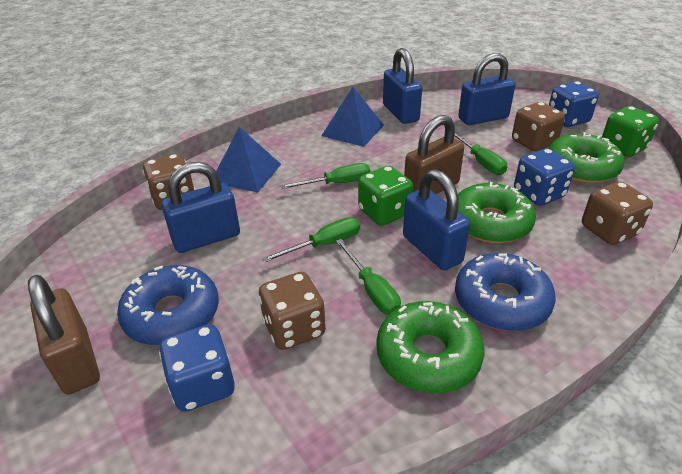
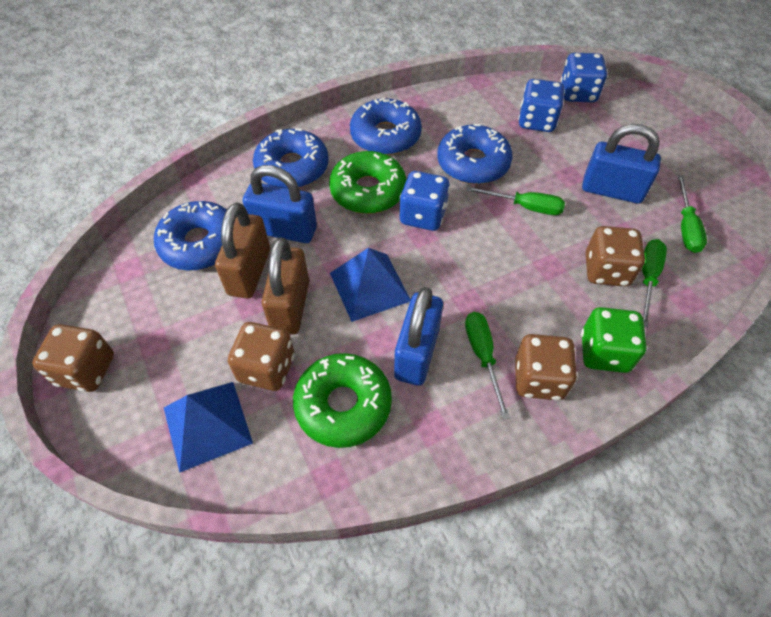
blue donut: 2 -> 4
blue padlock: 4 -> 3
green dice: 2 -> 1
green donut: 3 -> 2

